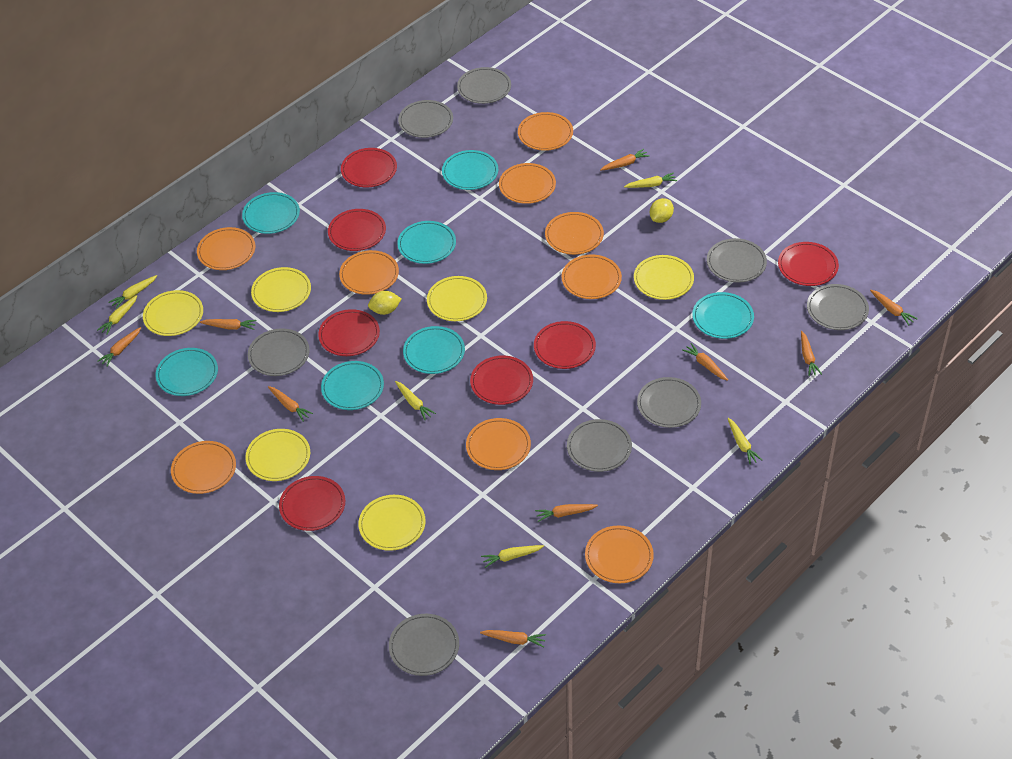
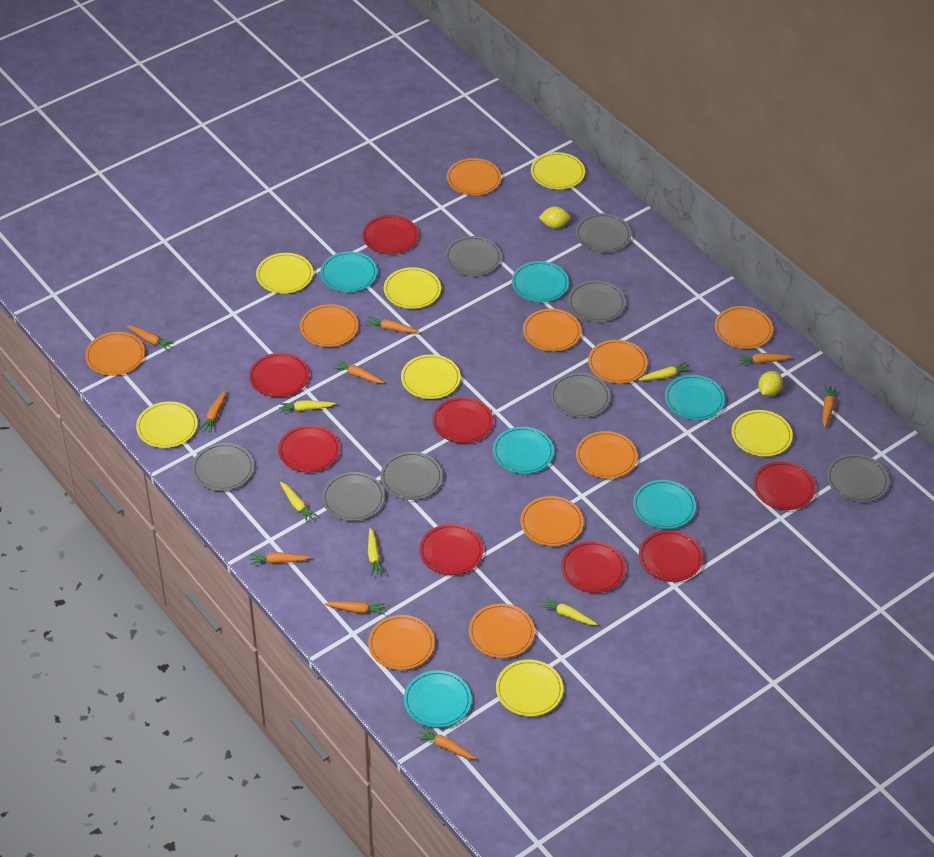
orange plate: 9 -> 10
red plate: 7 -> 8
turquoise plate: 7 -> 6
yellow carrot: 6 -> 5
yellow plate: 6 -> 7

